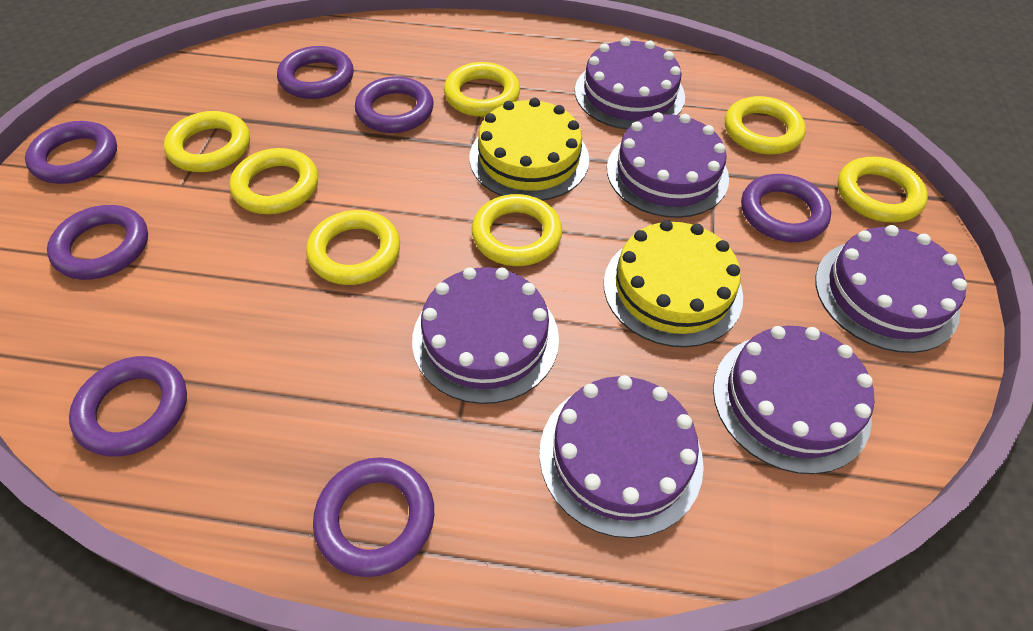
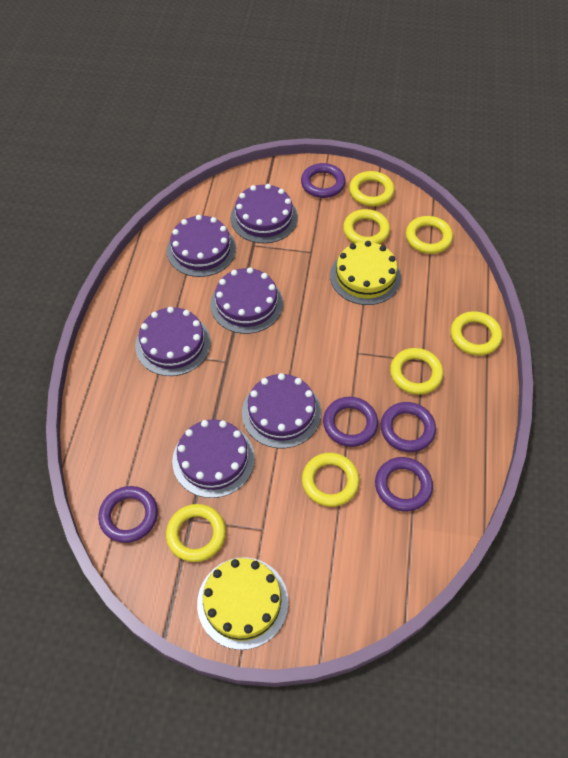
purple ring: 7 -> 5

